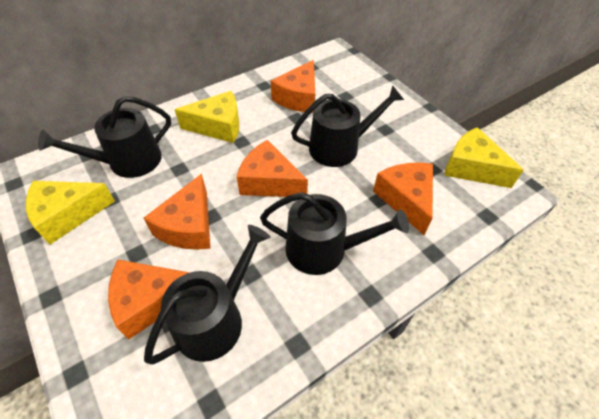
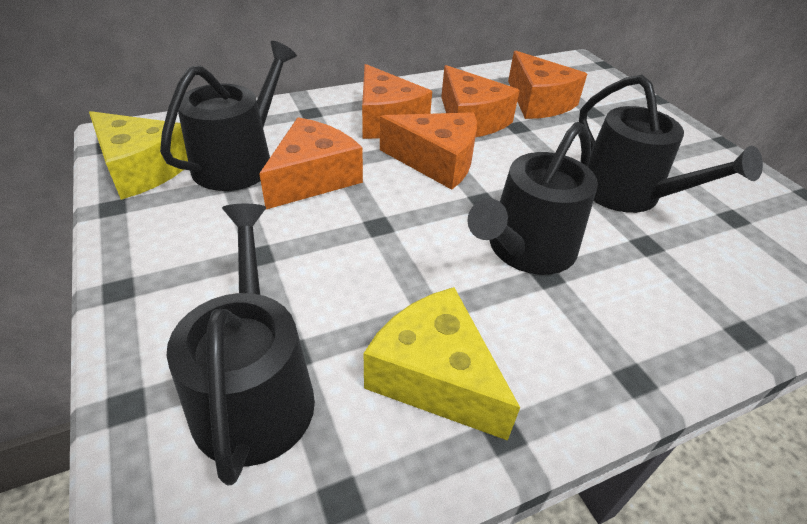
yellow cheese: 3 -> 2

